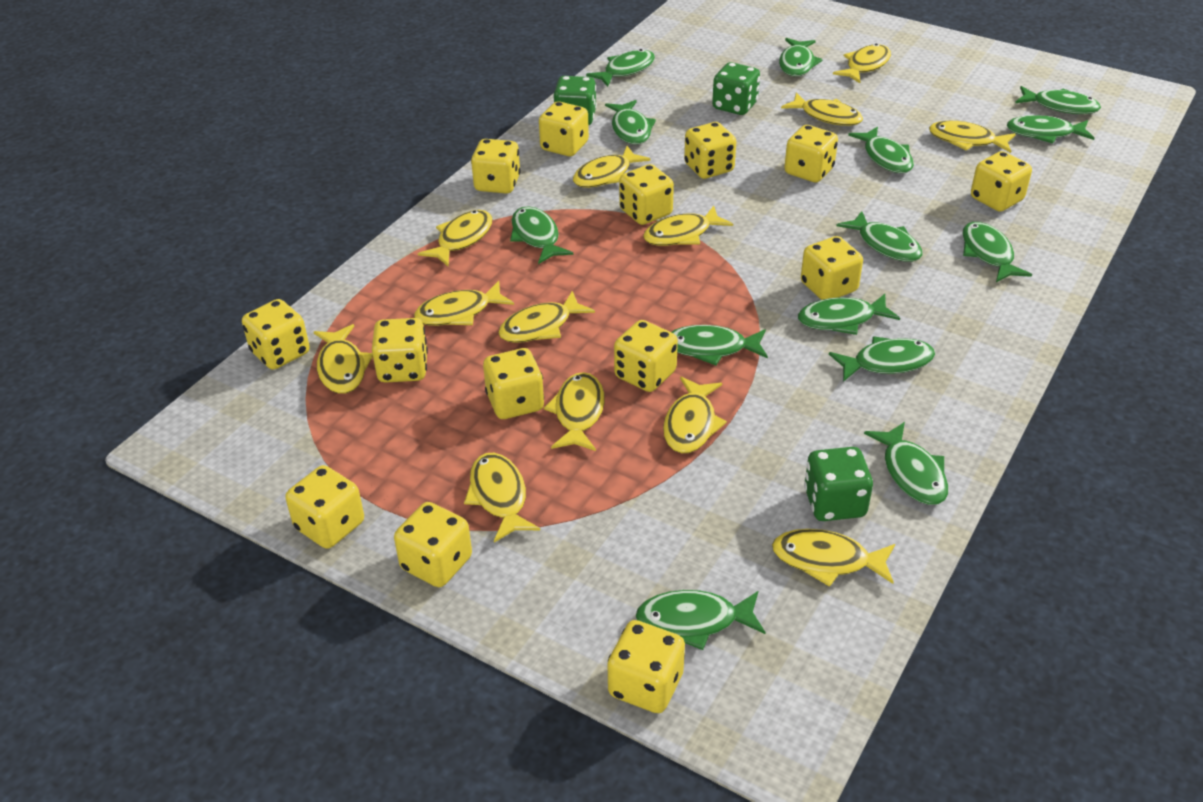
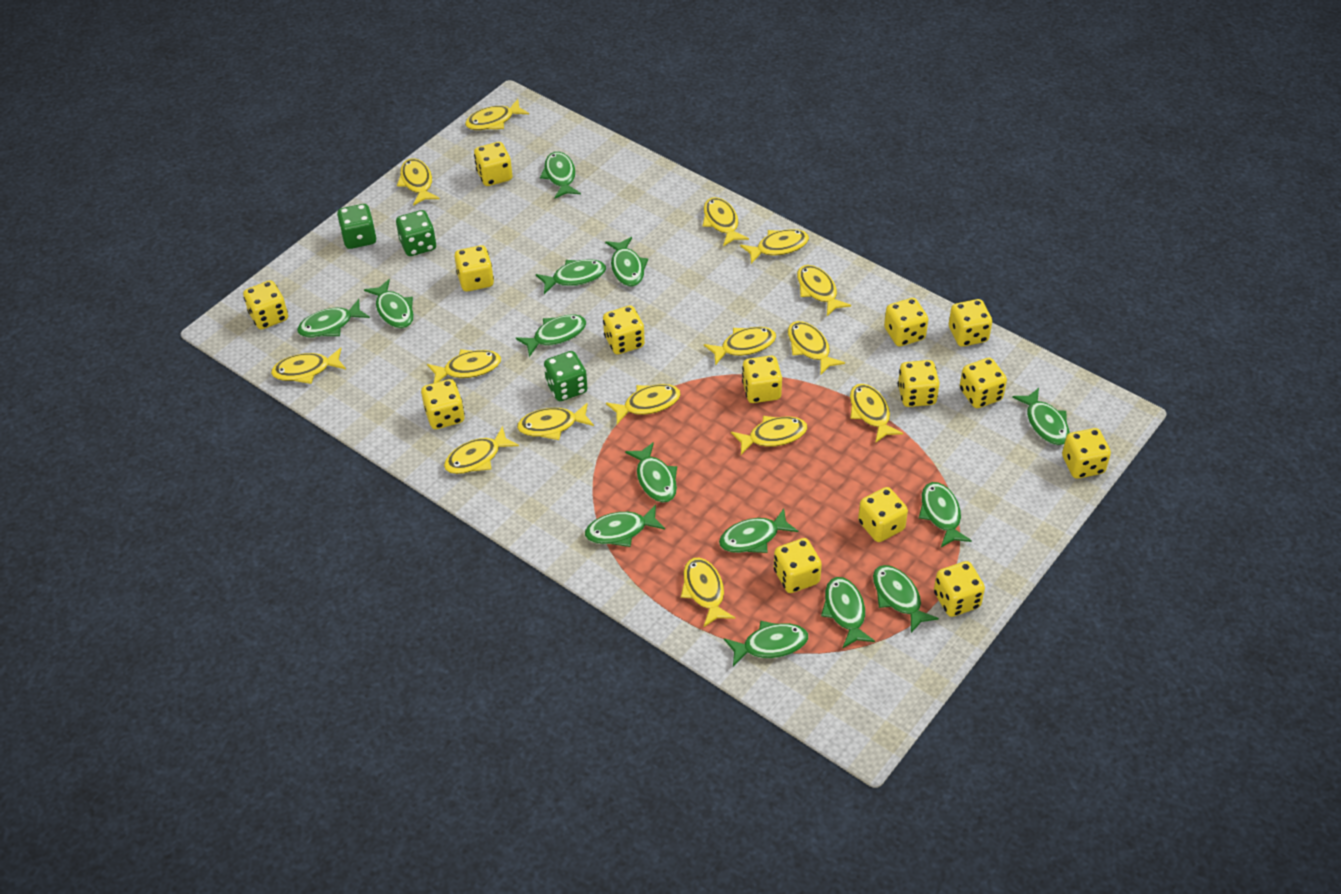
yellow fish: 13 -> 15

